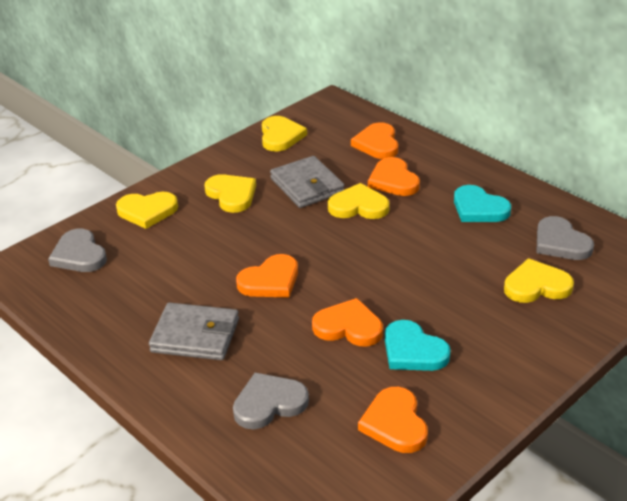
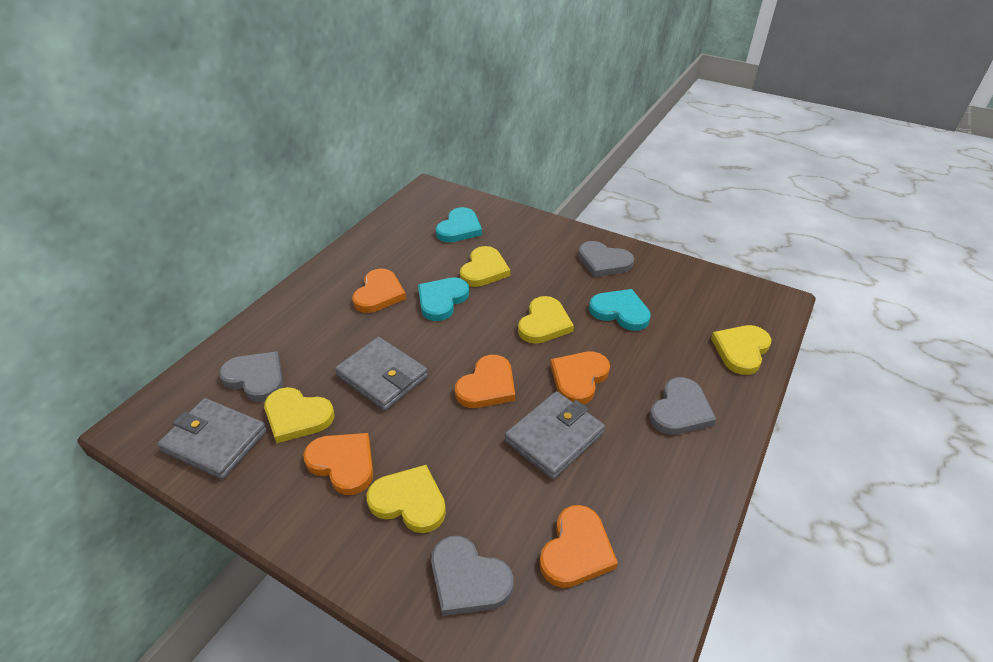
grey heart: 3 -> 4
grey wallet: 2 -> 3
turquoise heart: 2 -> 3

